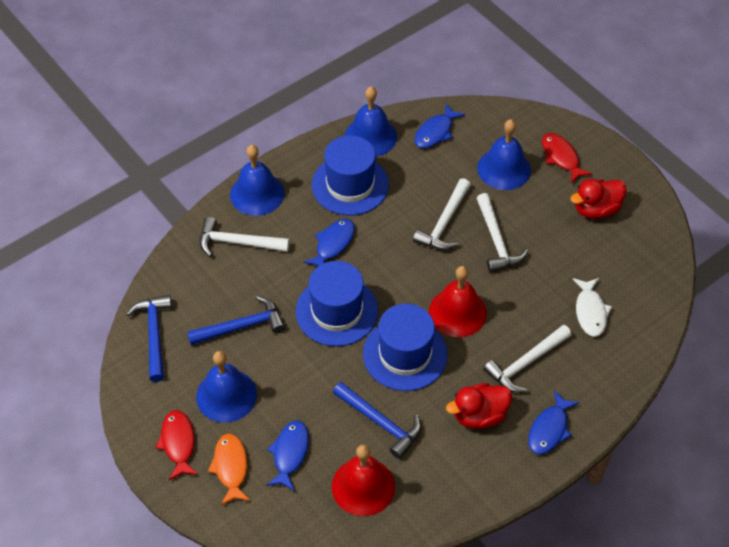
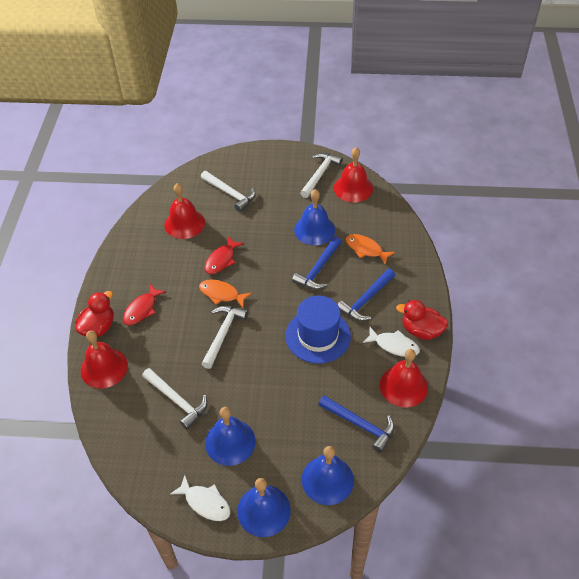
blue fish: 4 -> 0
blue hat: 3 -> 1
orange fish: 1 -> 2
red bell: 2 -> 4
white fish: 1 -> 2

